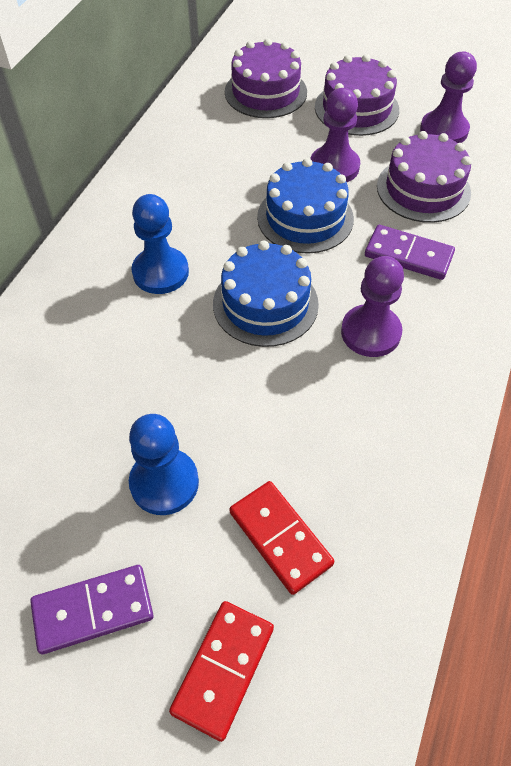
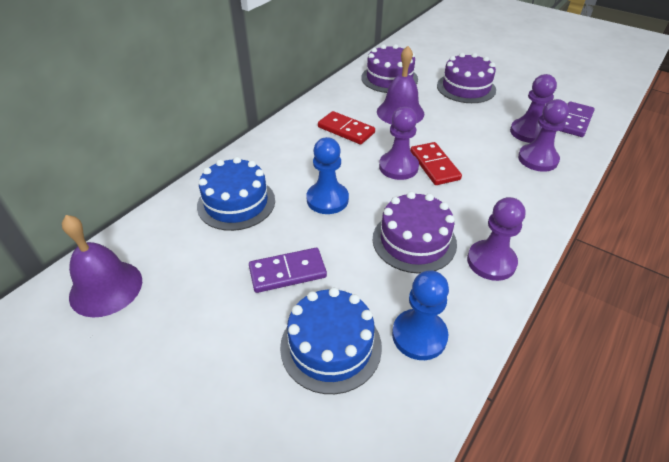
purple bell: 0 -> 2
purple pawn: 3 -> 4

